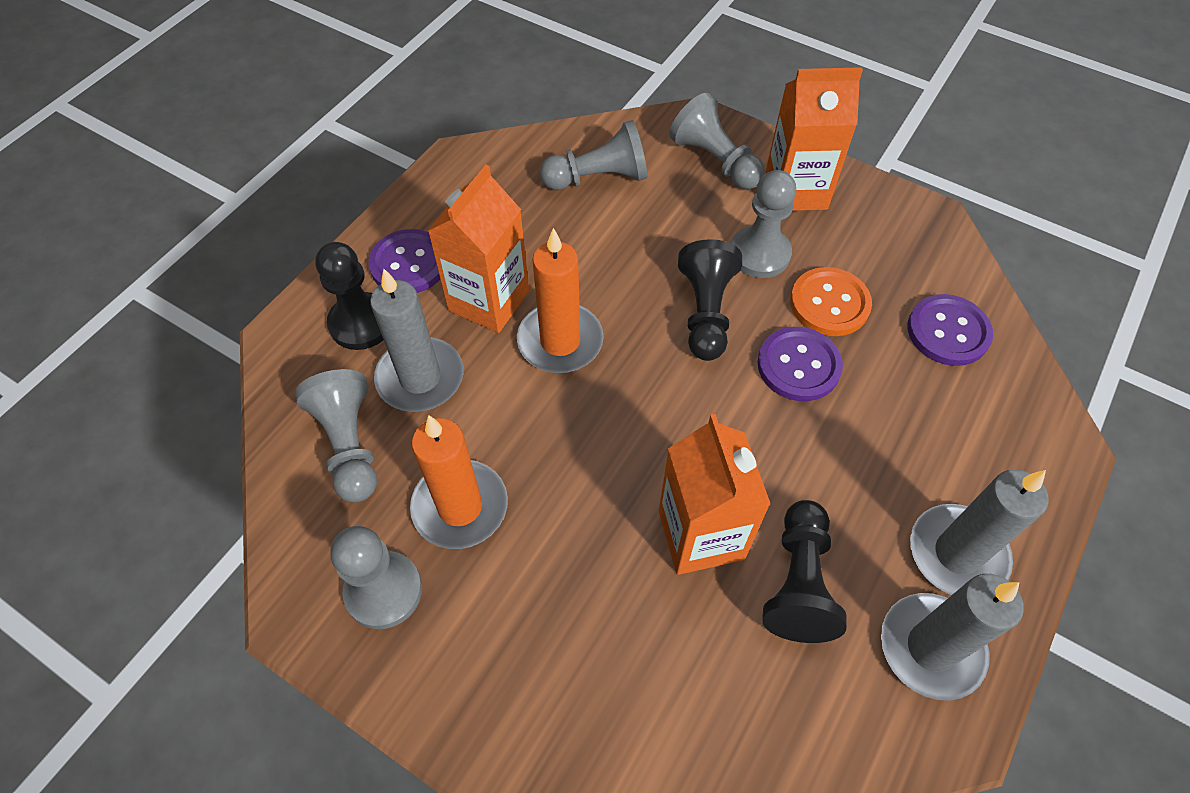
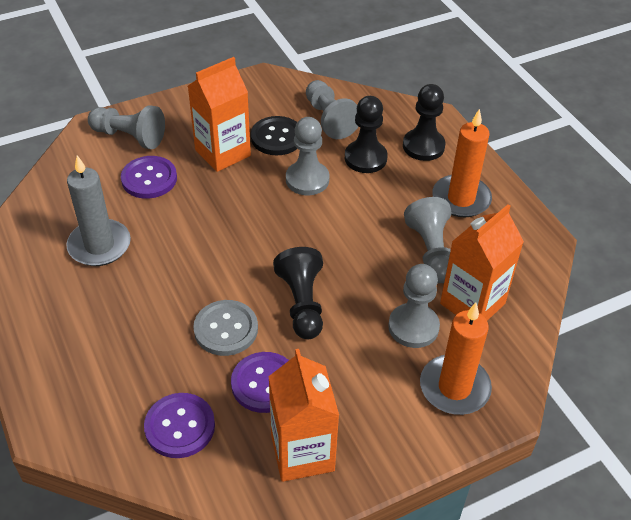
black button: 0 -> 1
grey button: 0 -> 1
grey candle: 3 -> 1
orange button: 1 -> 0

